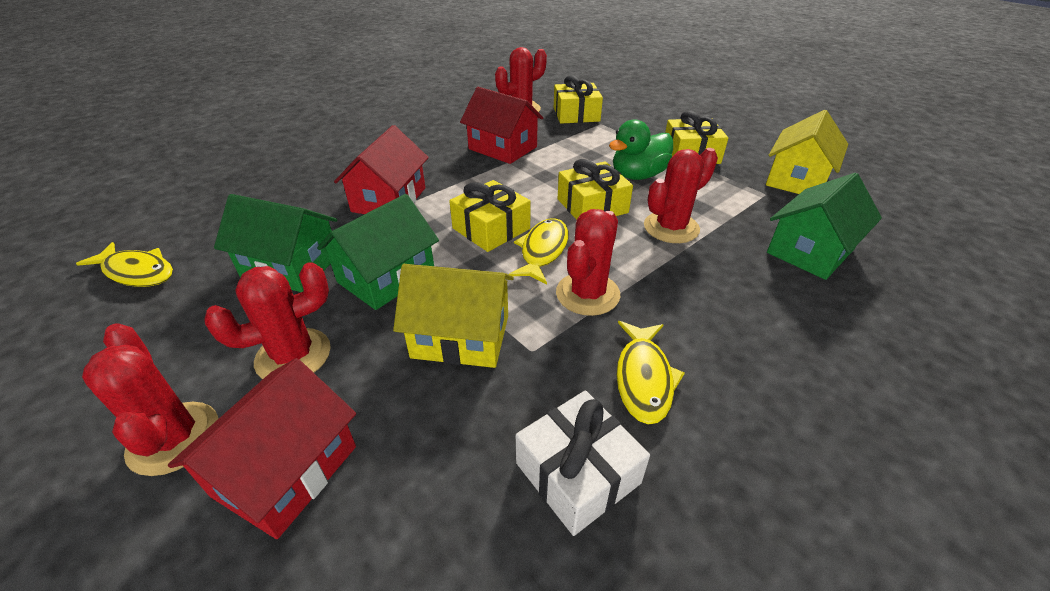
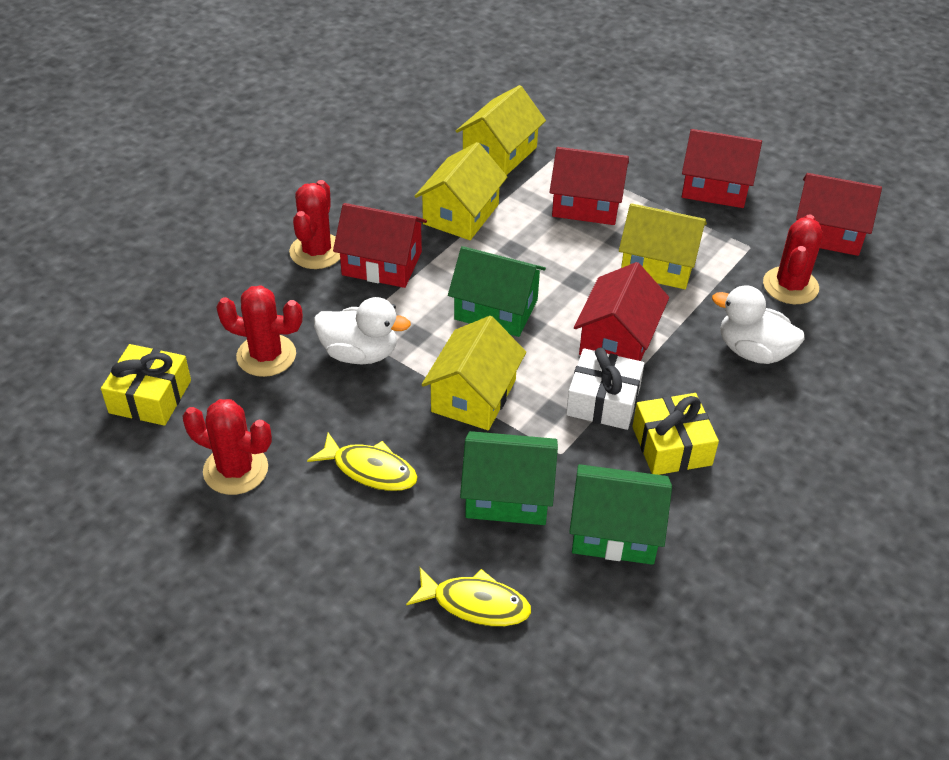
green duck: 1 -> 0
red cactus: 5 -> 4
red house: 3 -> 5
white duck: 0 -> 2
yellow fish: 3 -> 2
yellow gift: 4 -> 2
yellow house: 2 -> 4

